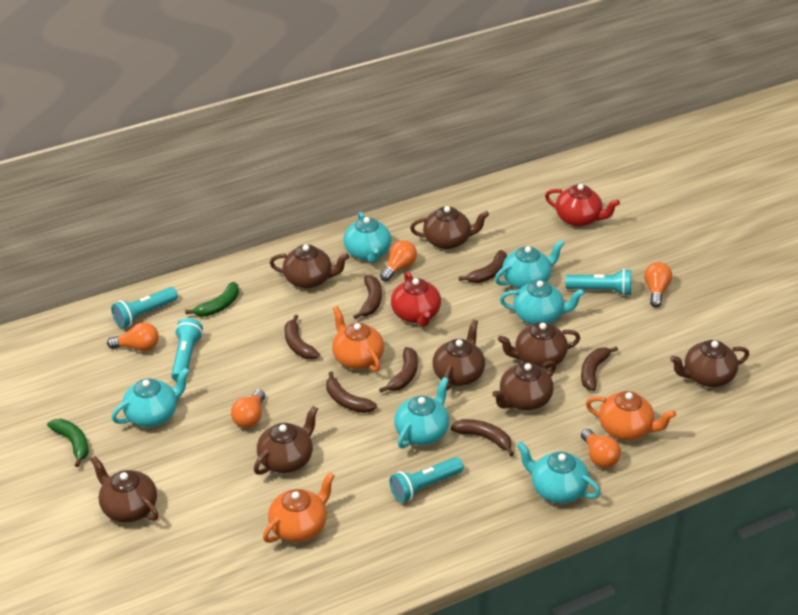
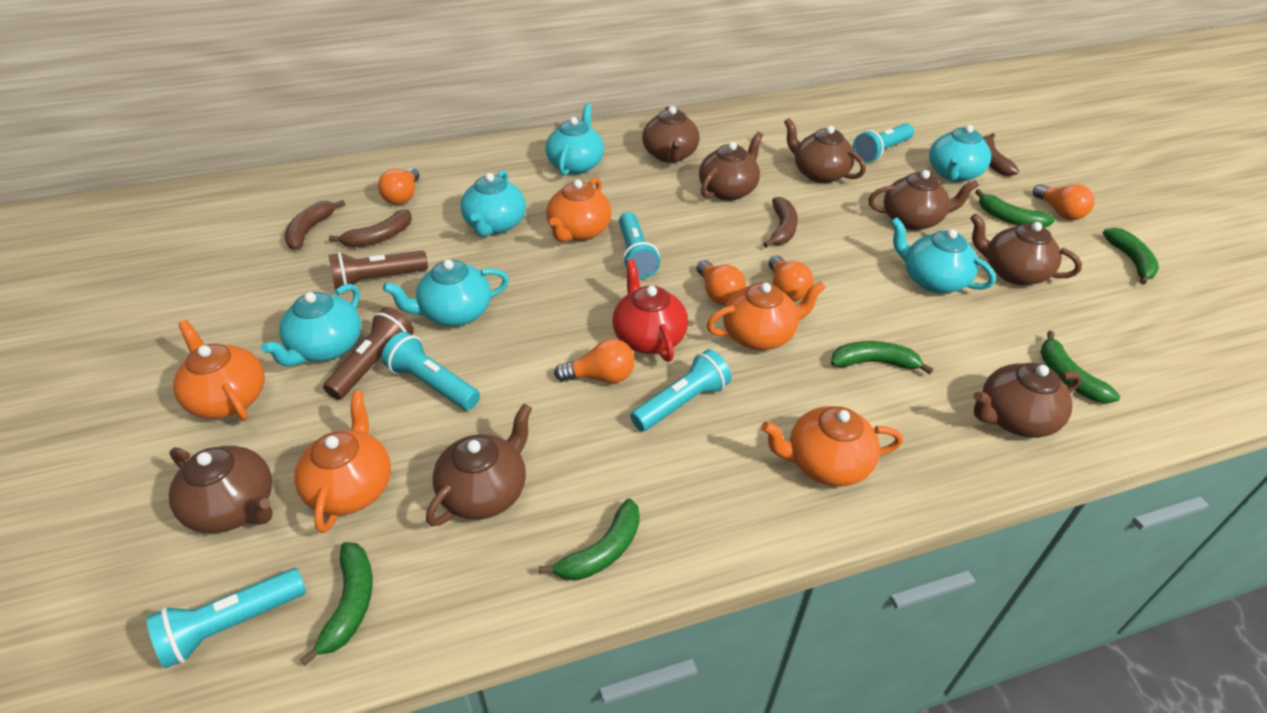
brown banana: 7 -> 4
brown flashlight: 0 -> 2
green banana: 2 -> 6
orange teapot: 3 -> 5
red teapot: 2 -> 1
turquoise flashlight: 4 -> 5

